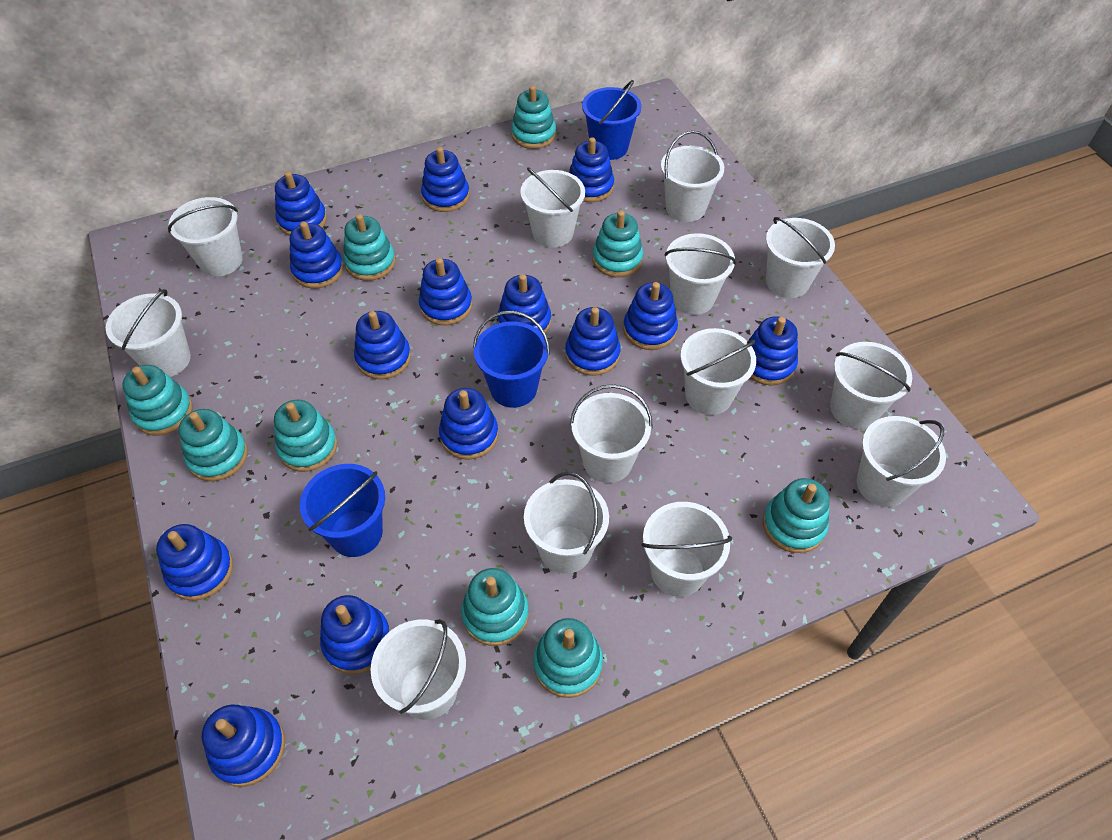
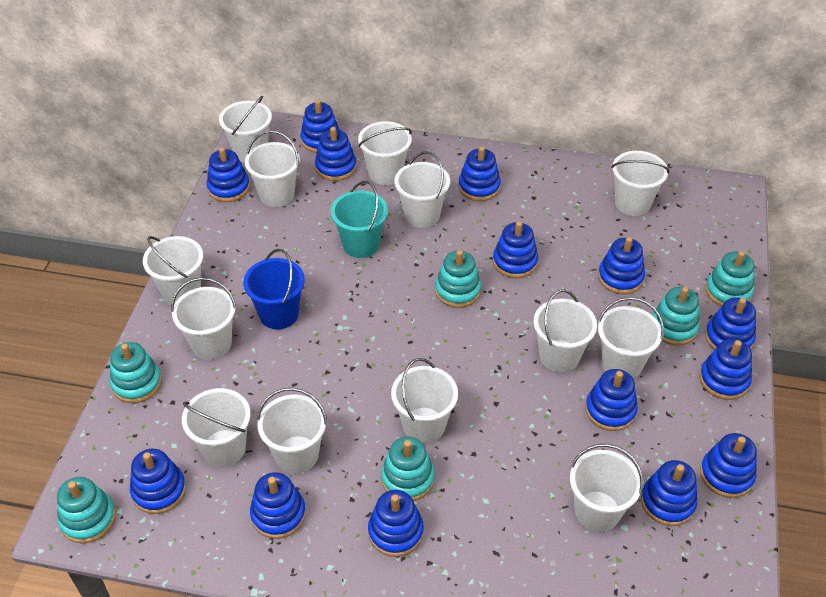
blue bucket: 3 -> 1
turquoise bucket: 0 -> 1
turquoise stacking toy: 9 -> 6

